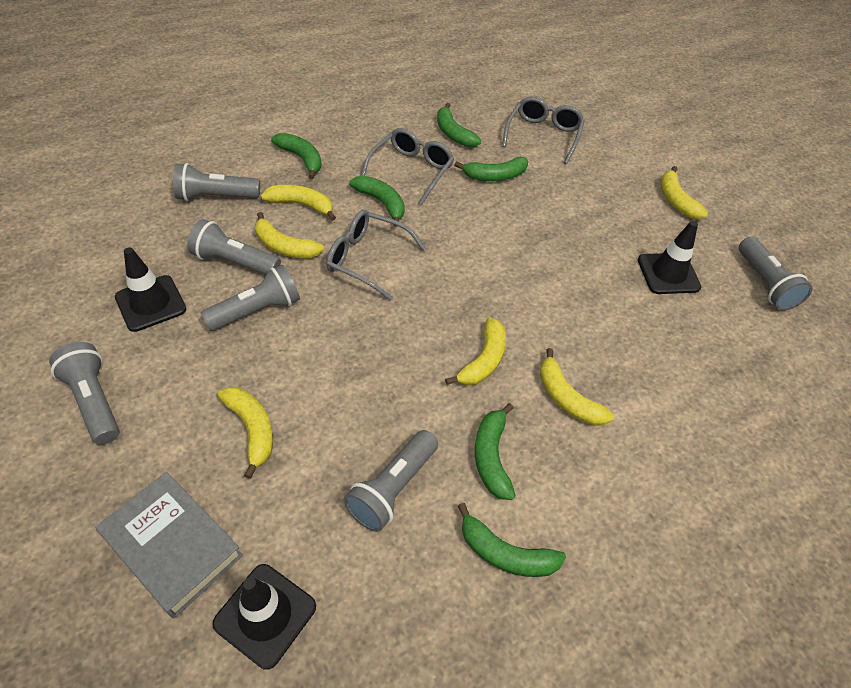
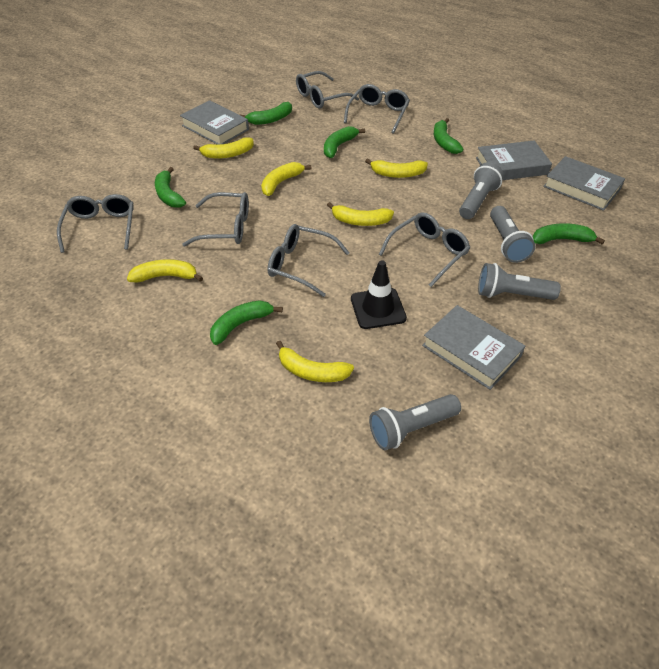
black traffic cone: 3 -> 1
grey book: 1 -> 4
grey flashlight: 6 -> 4
grey glasses: 3 -> 6

